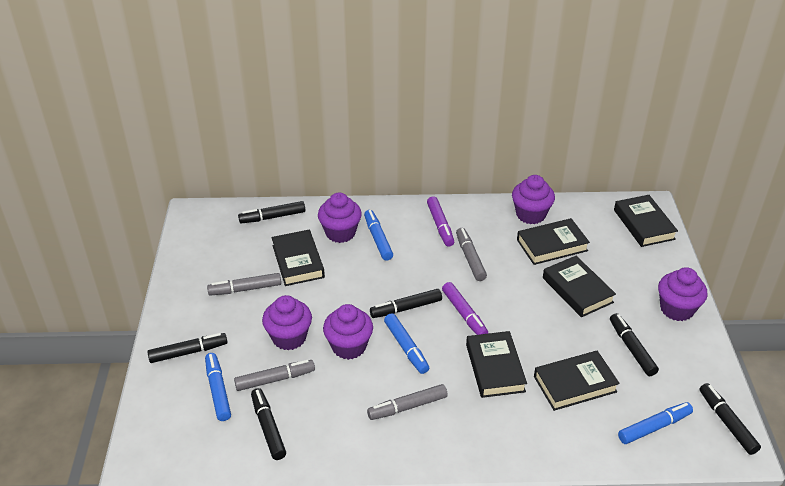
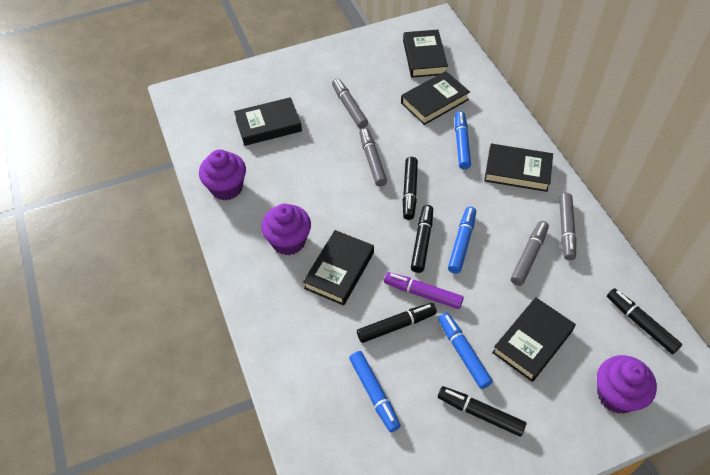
black marker: 6 -> 5
purple cupcake: 5 -> 3
purple marker: 2 -> 1

